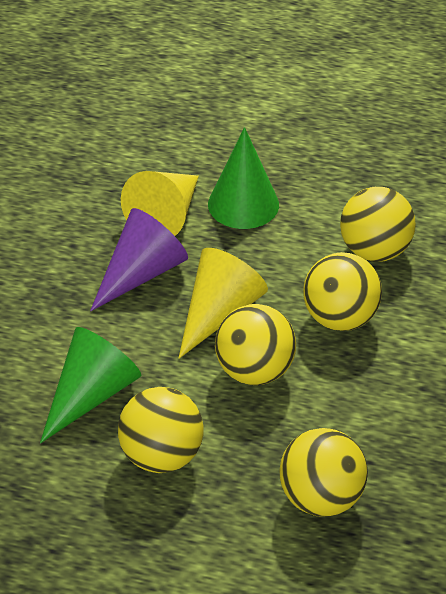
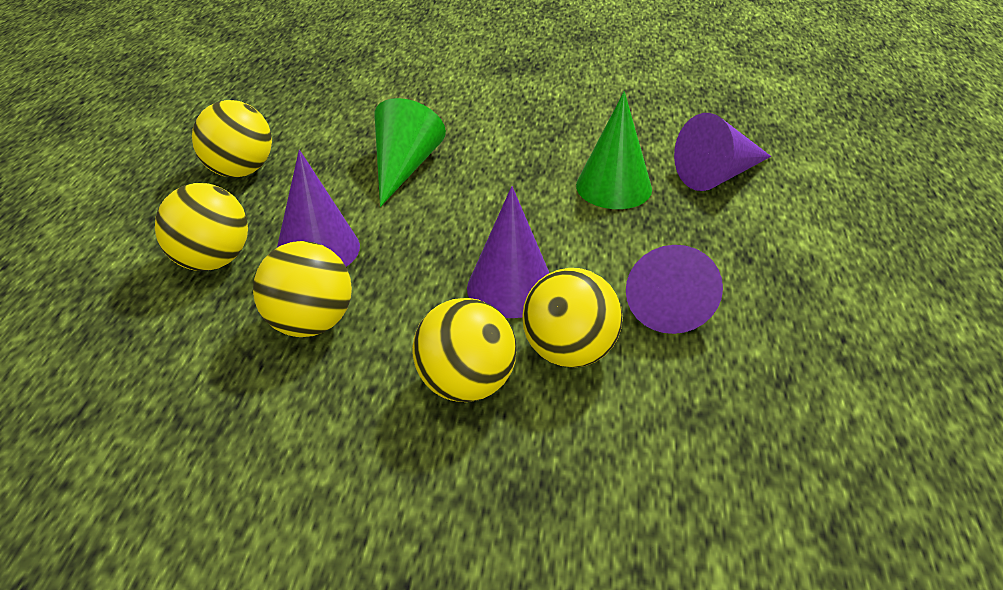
purple cone: 1 -> 4
yellow cone: 2 -> 0

